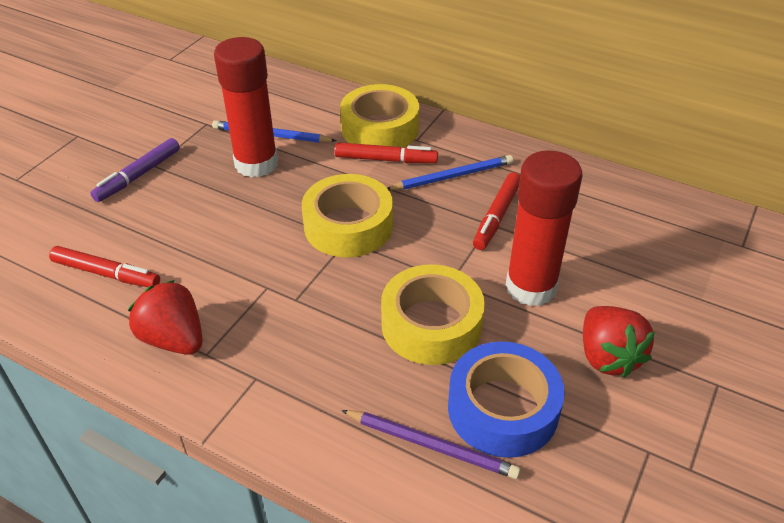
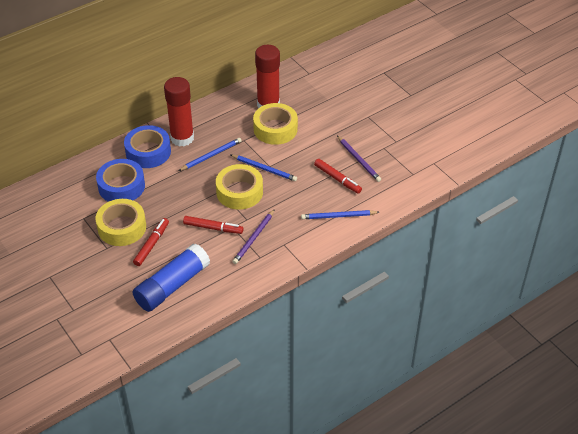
blue glue stick: 0 -> 1
blue pencil: 2 -> 3
blue tape: 1 -> 2
purple marker: 1 -> 0
purple pencil: 1 -> 2
red strawberry: 2 -> 0

